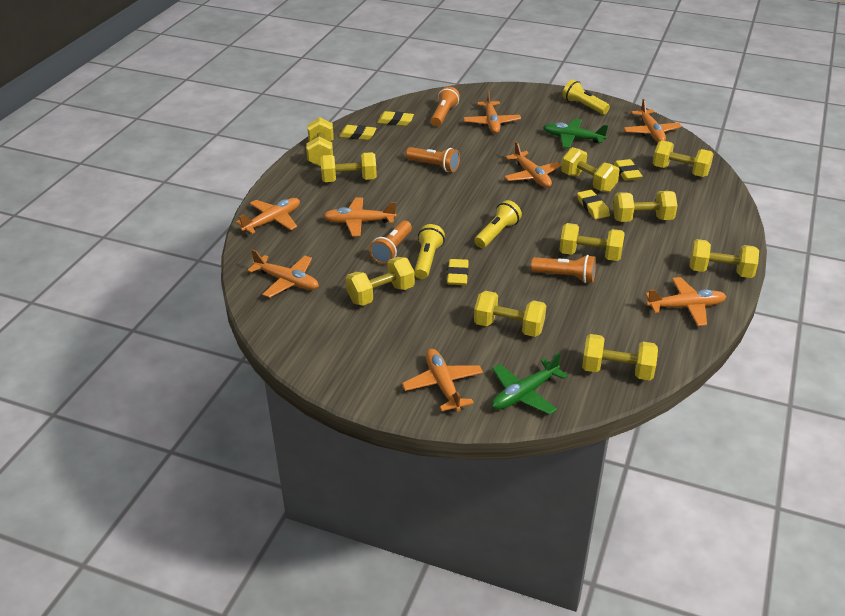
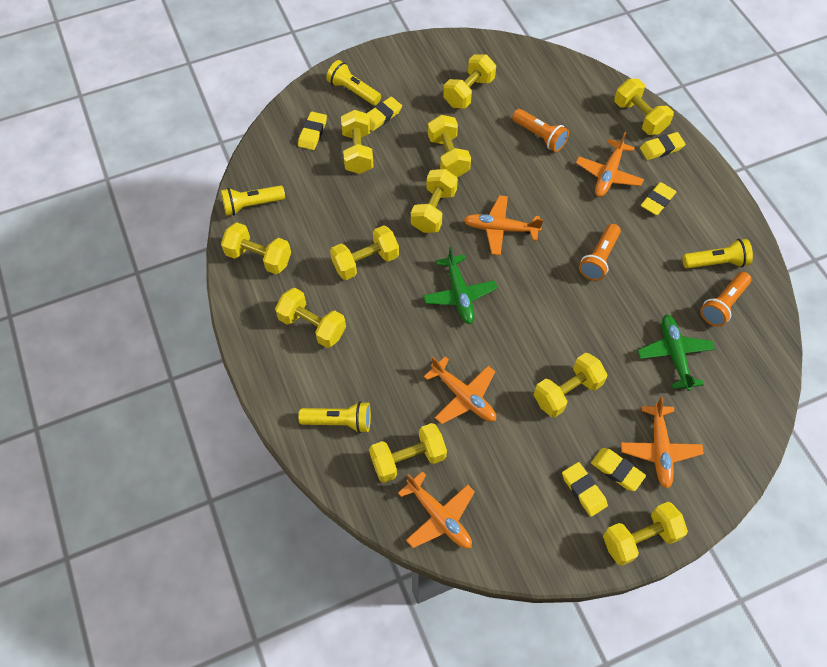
orange flashlight: 4 -> 3
orange plane: 8 -> 5
yellow dumbbell: 10 -> 11
yellow eraser: 5 -> 6
yellow flashlight: 3 -> 4

